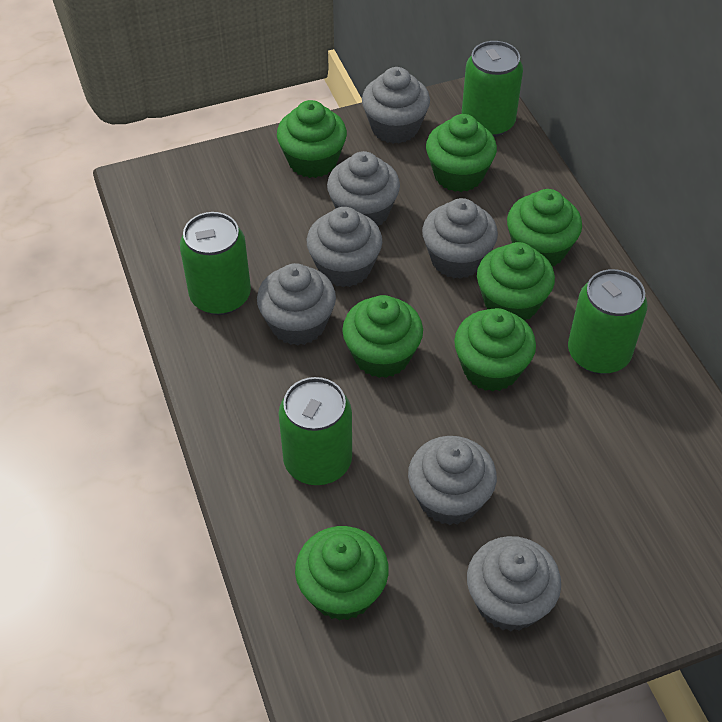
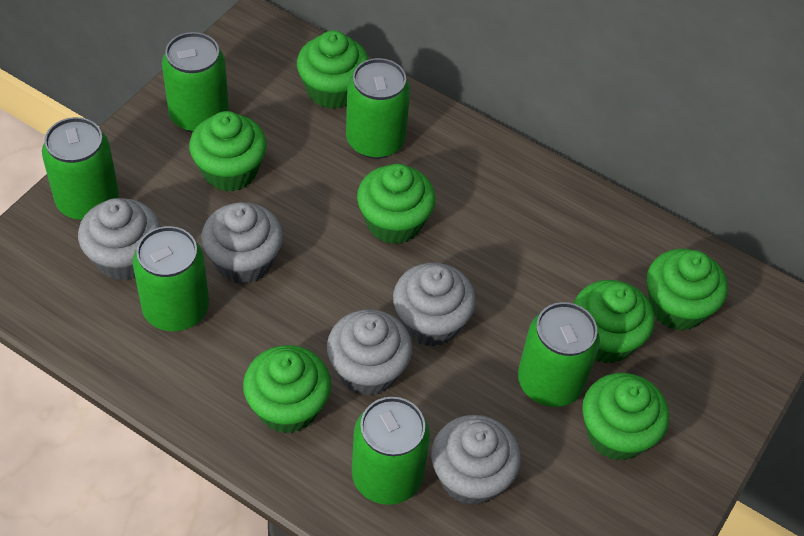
green can: 4 -> 6
grey cupcake: 7 -> 5

